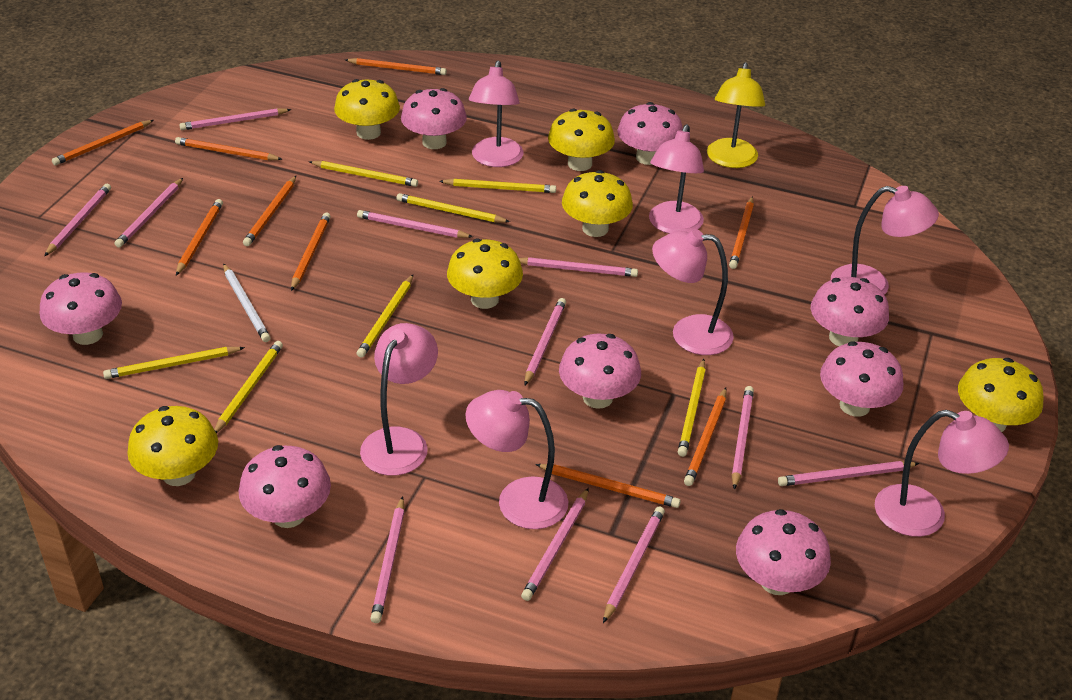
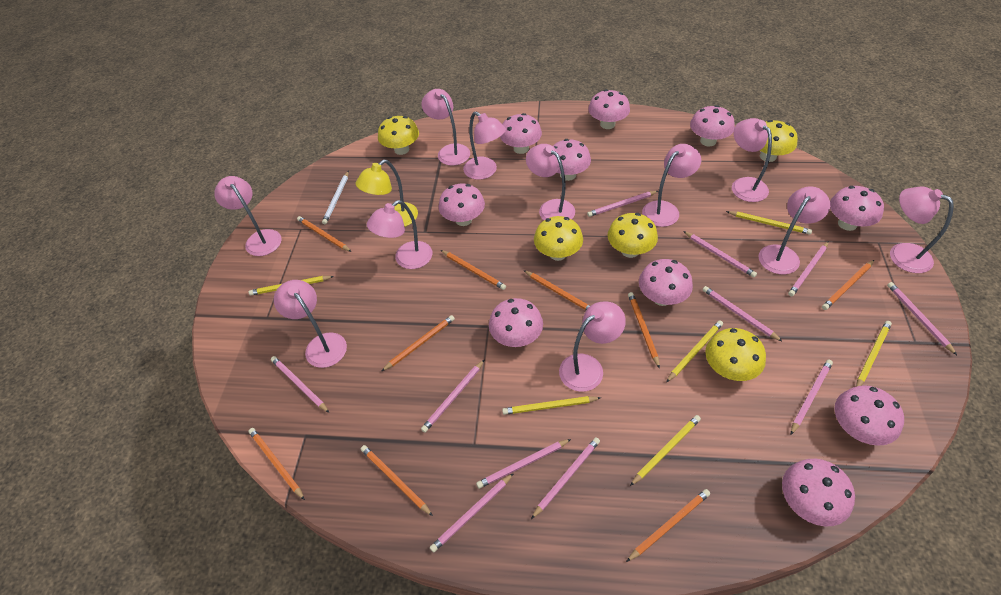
pink lamp: 7 -> 11
pink mushroom: 8 -> 10
yellow mushroom: 6 -> 5
yellow pencil: 7 -> 6

